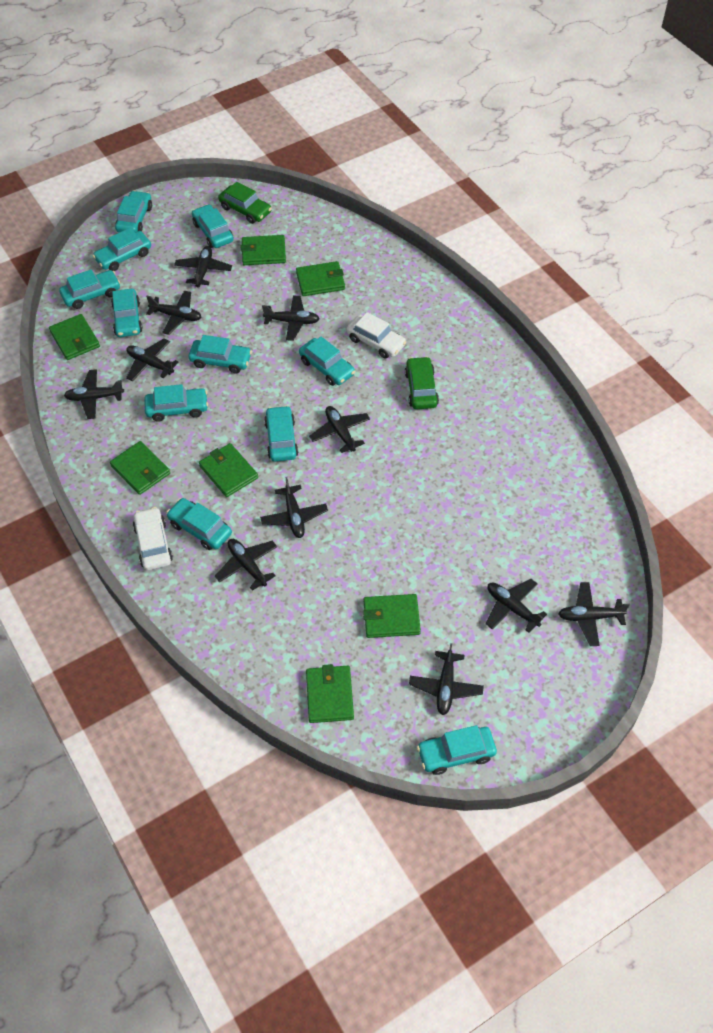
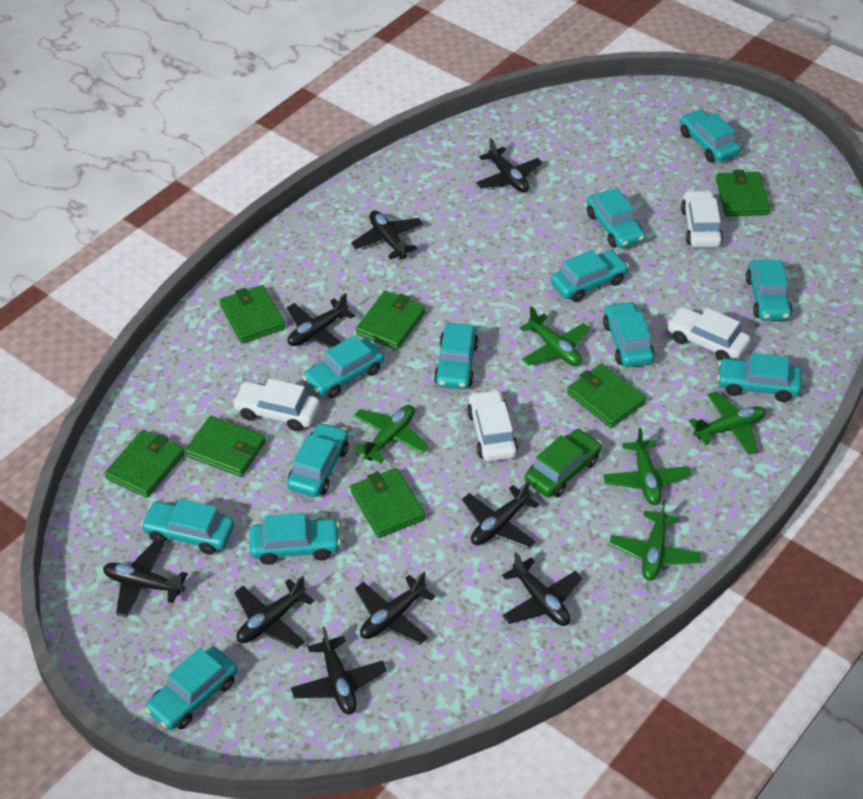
black plane: 11 -> 9
green car: 2 -> 1
green plane: 0 -> 5
turquoise car: 11 -> 12
white car: 2 -> 4

